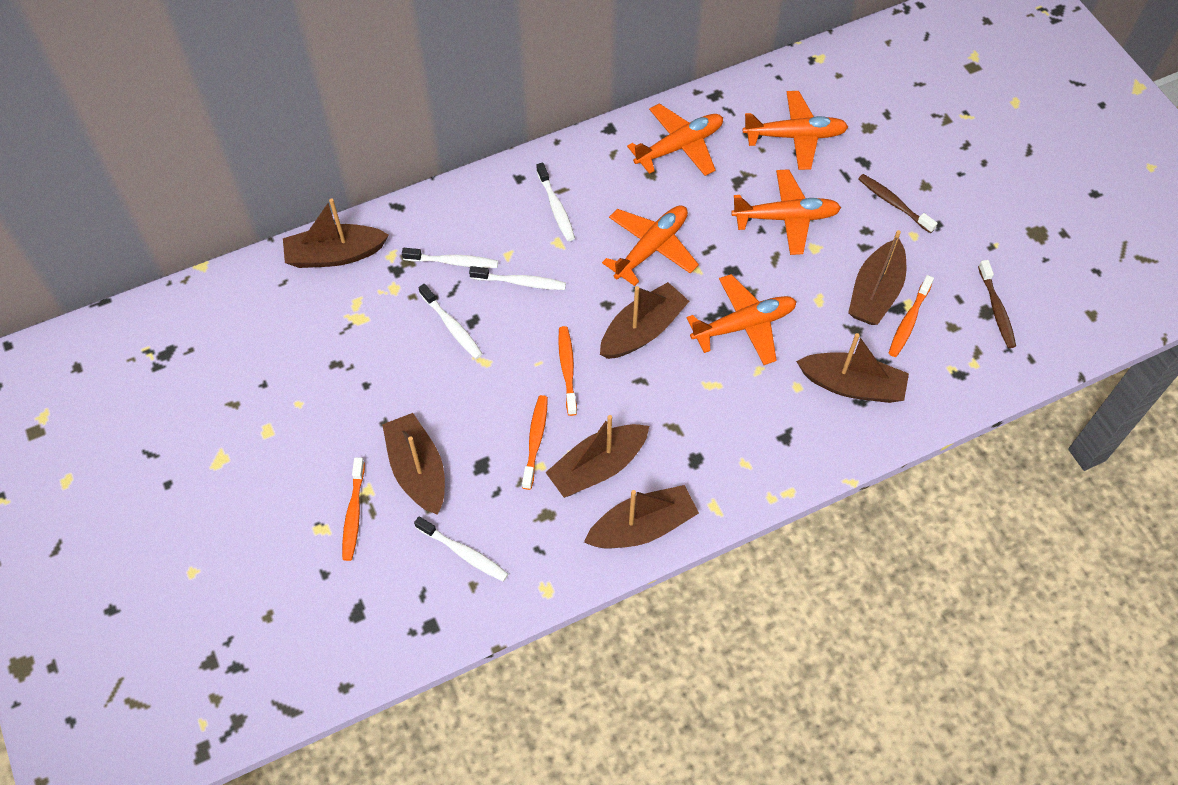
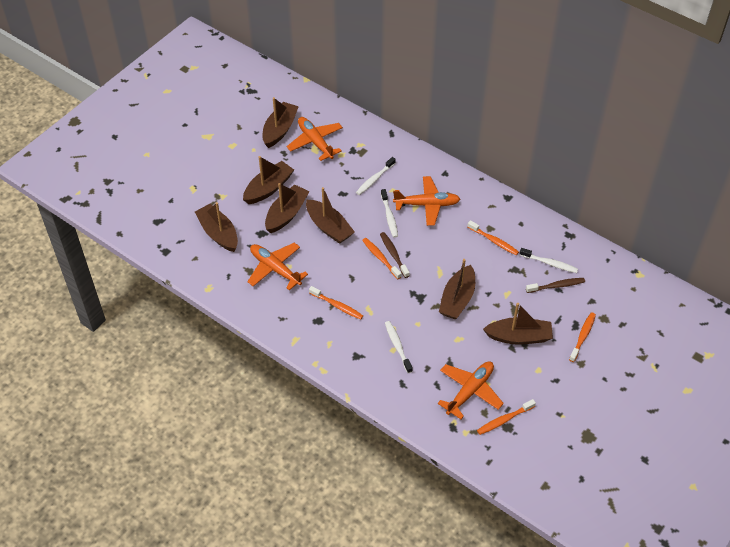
orange plane: 5 -> 4
orange toothbrush: 4 -> 5
white toothbrush: 5 -> 4

